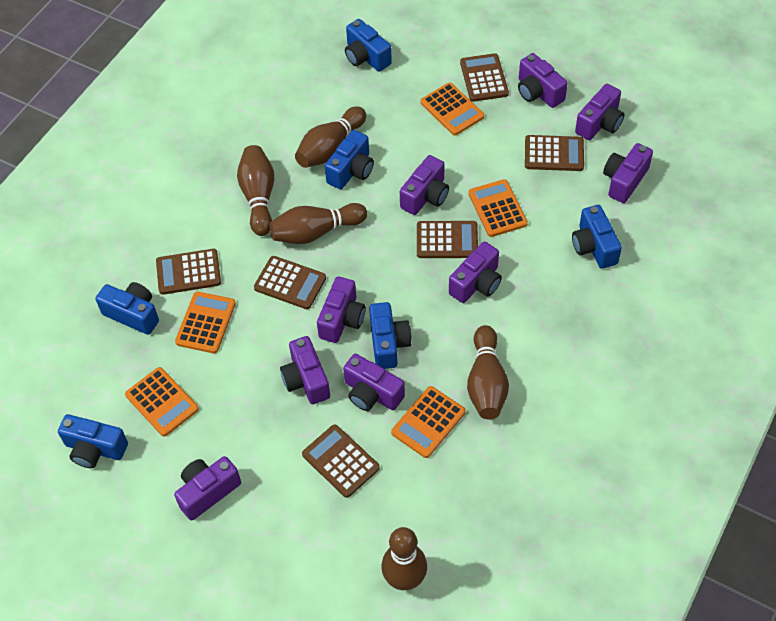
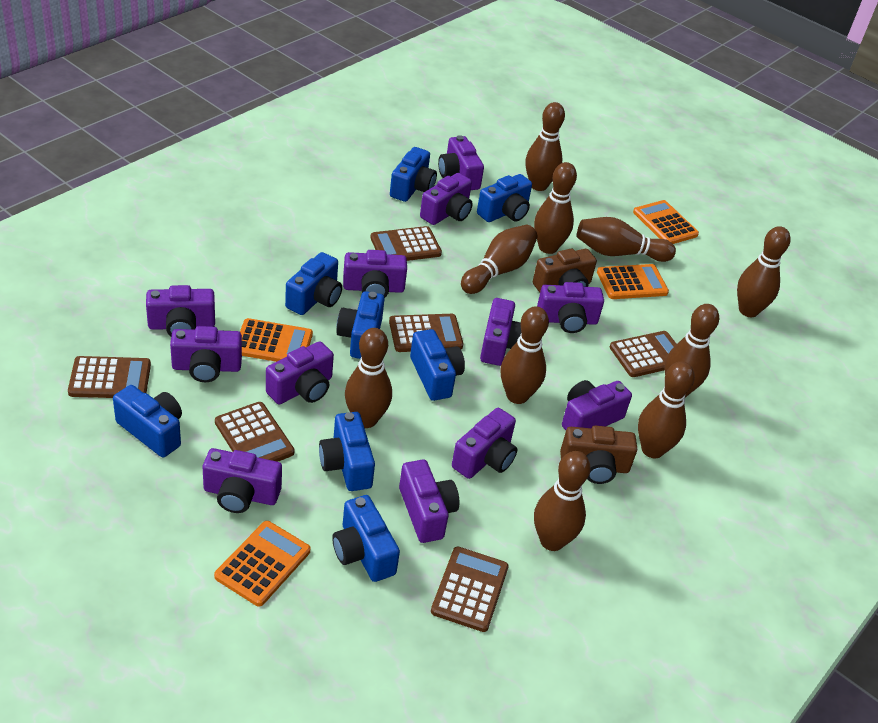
blue camera: 6 -> 8
brown bowling pin: 5 -> 10
brown camera: 0 -> 2
orange calculator: 5 -> 4
purple camera: 9 -> 12

